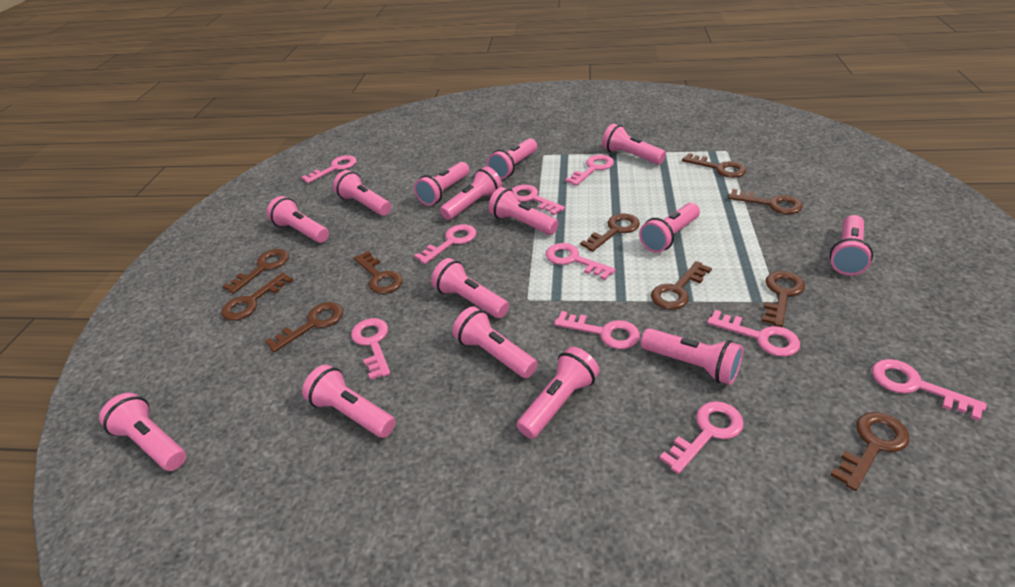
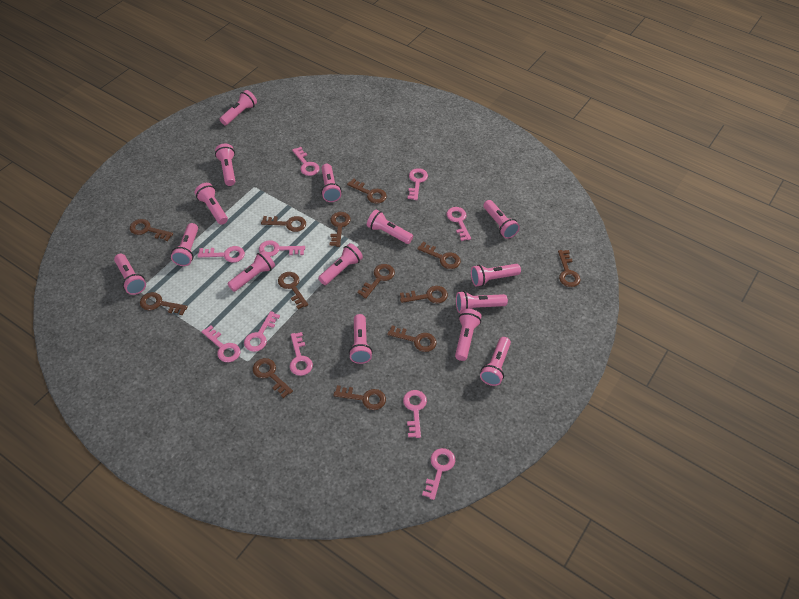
brown key: 10 -> 13

